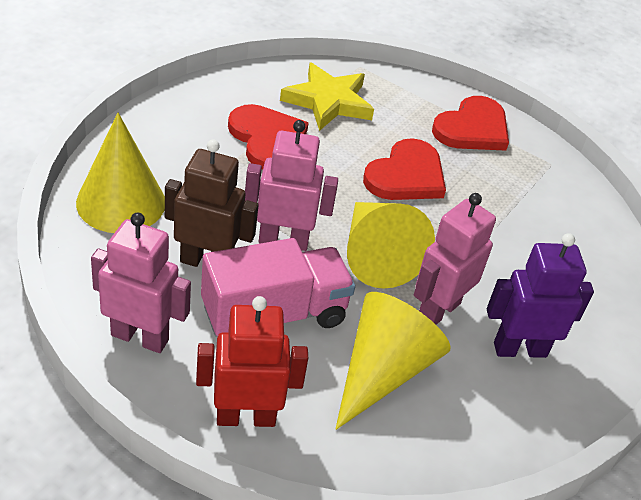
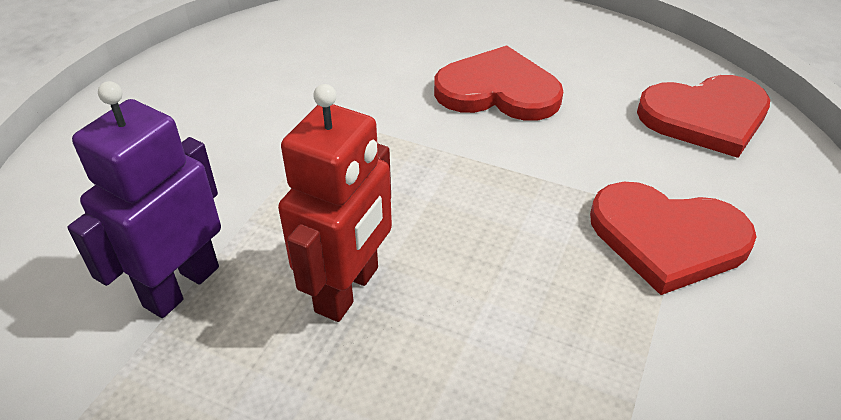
brown robot: 1 -> 0
pink robot: 3 -> 0
pink truck: 1 -> 0
yellow cone: 3 -> 0
yellow star: 1 -> 0

